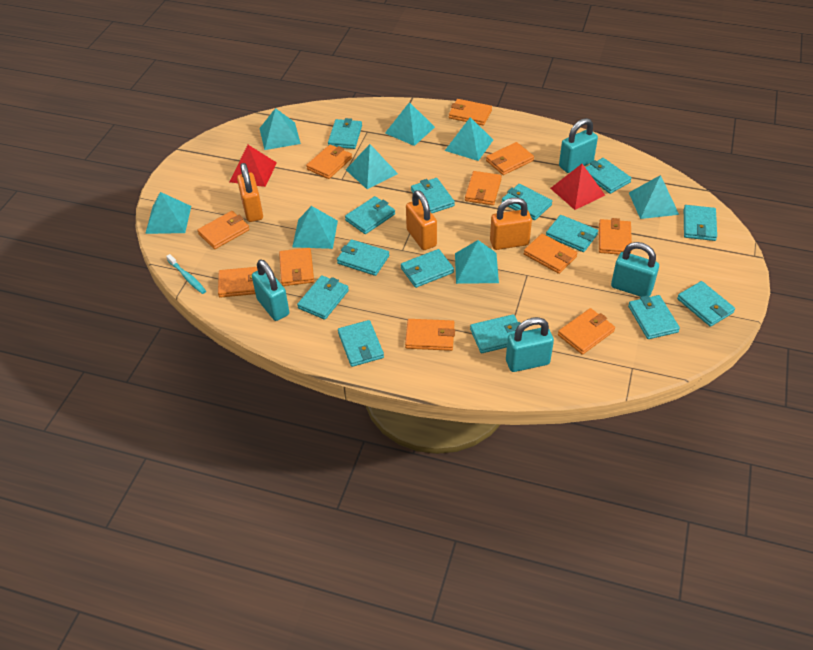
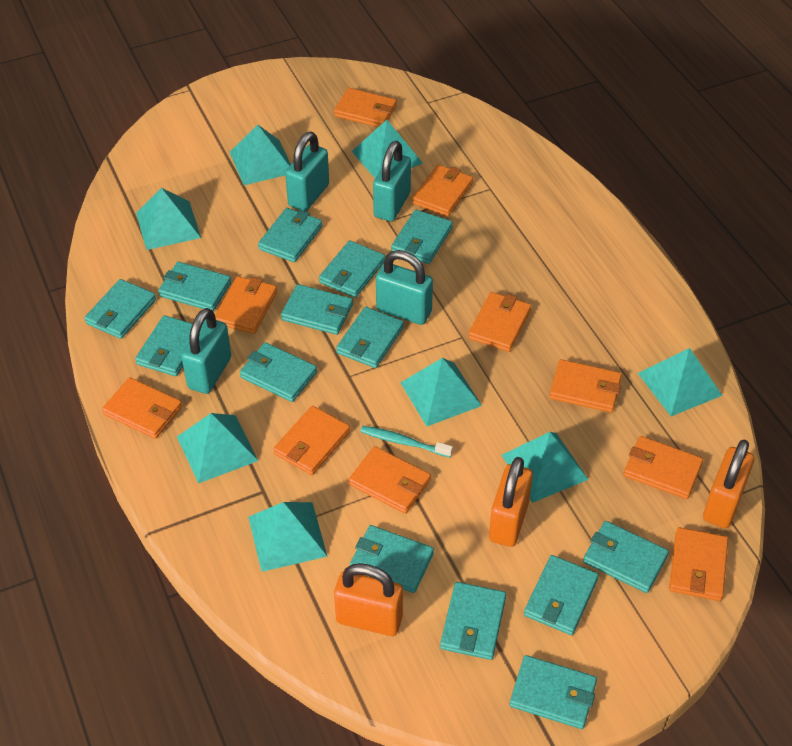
orange wallet: 11 -> 10
red pyramid: 2 -> 0

